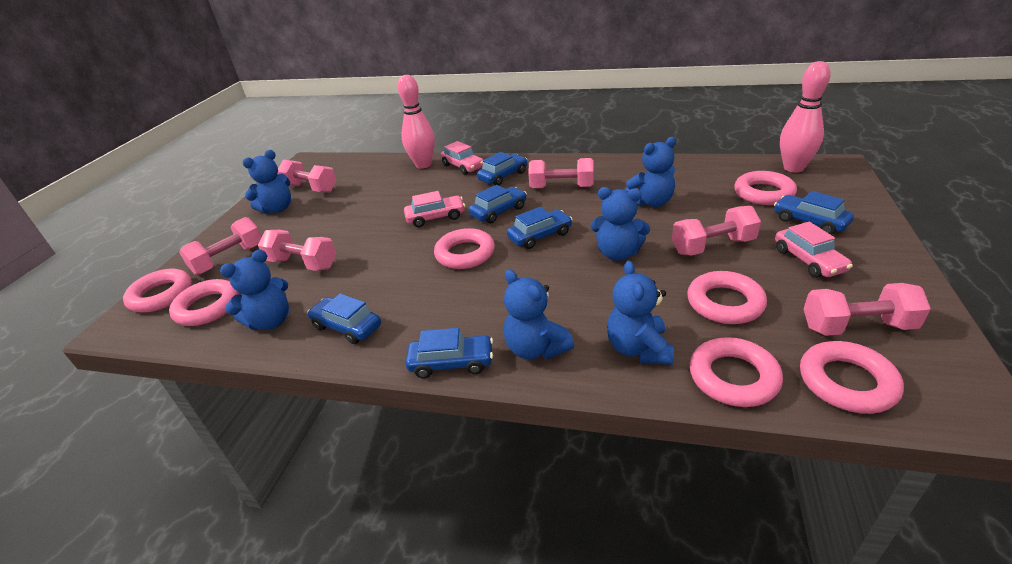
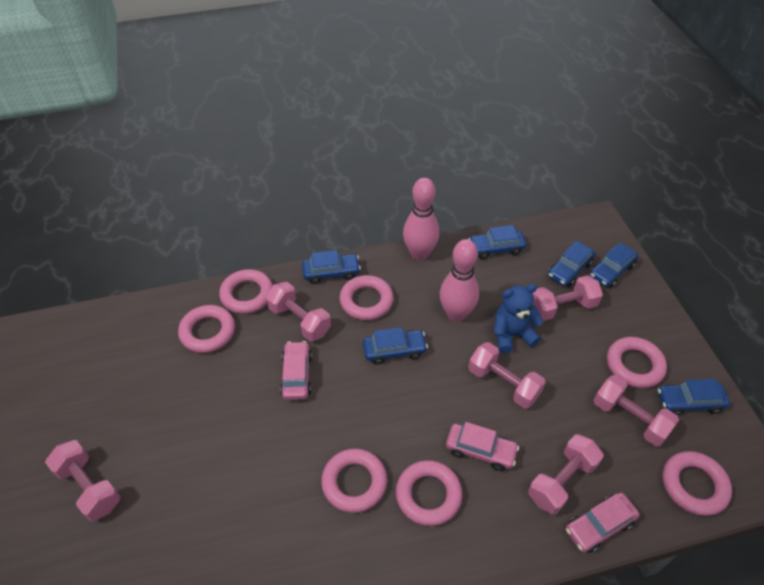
blue teddy bear: 6 -> 1

